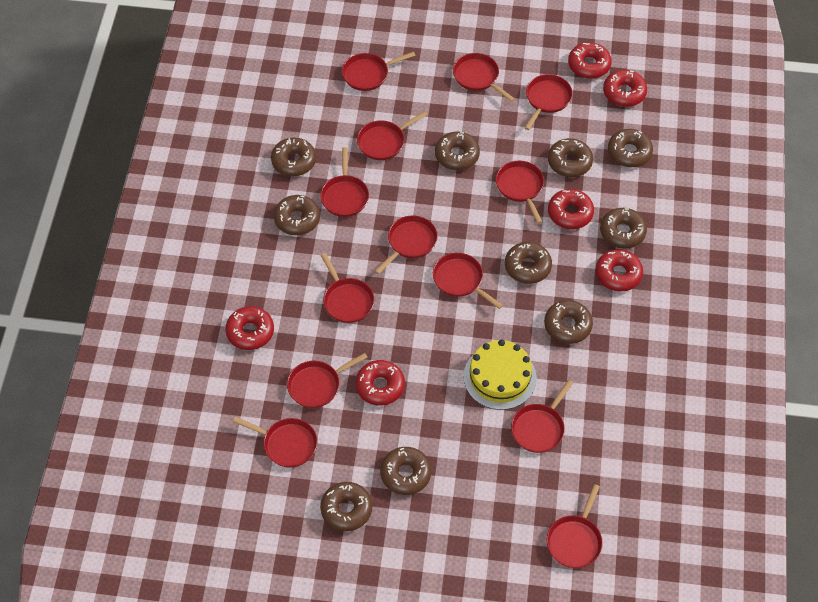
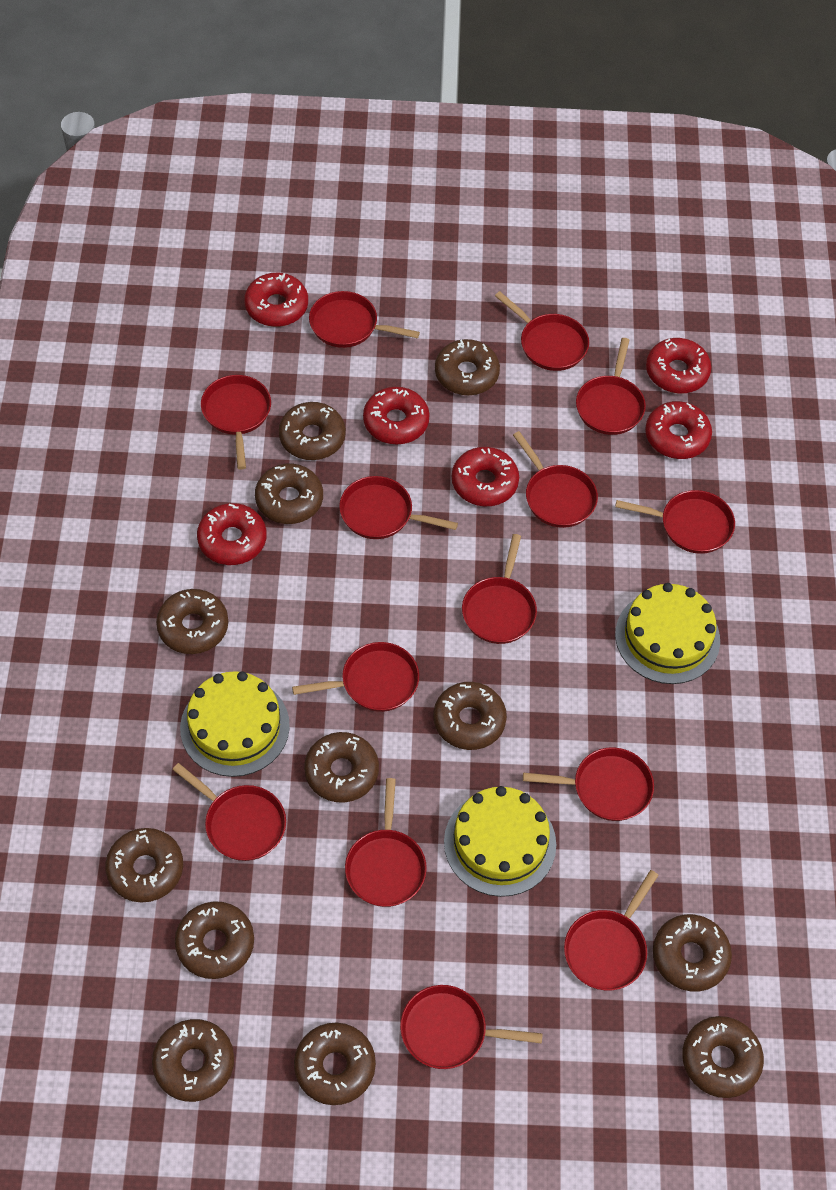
brown donut: 10 -> 12
red pan: 13 -> 14
yellow cake: 1 -> 3

